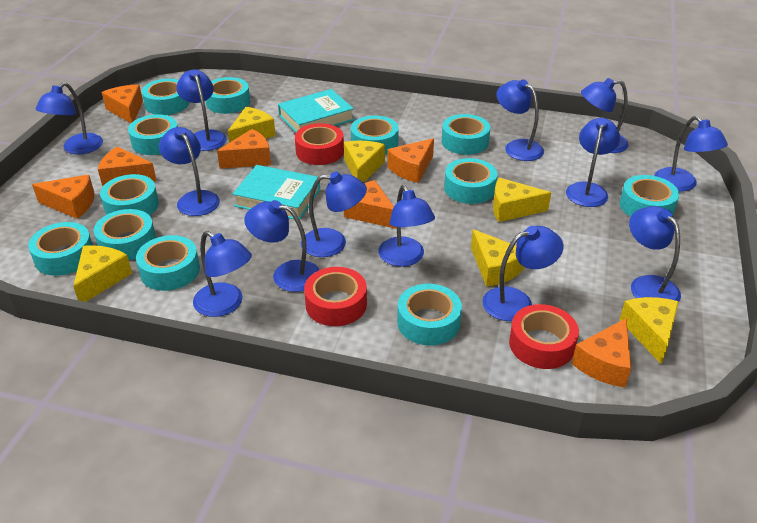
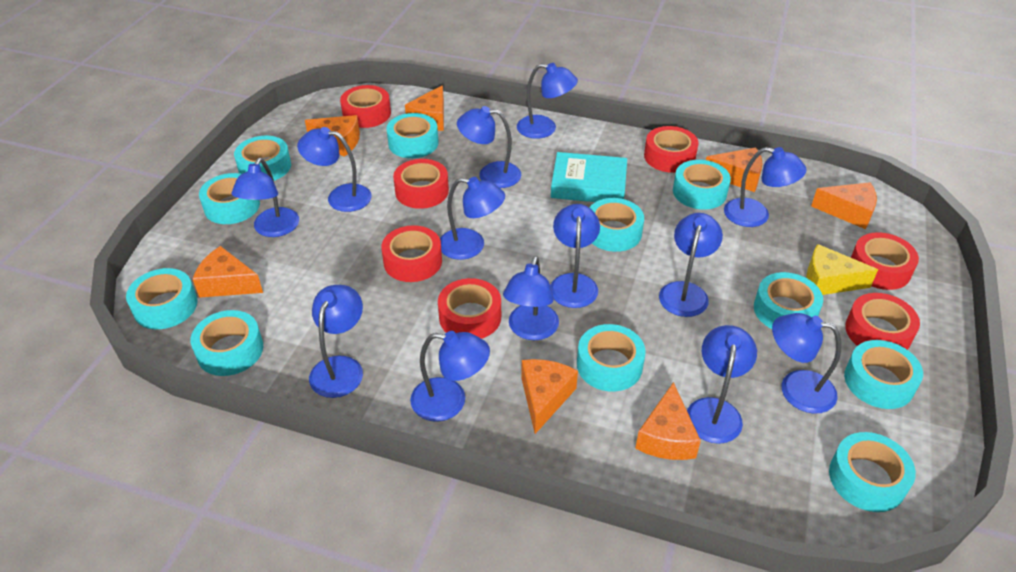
red tape: 3 -> 7
turquoise book: 2 -> 1
turquoise tape: 12 -> 11
yellow cheese: 6 -> 1

